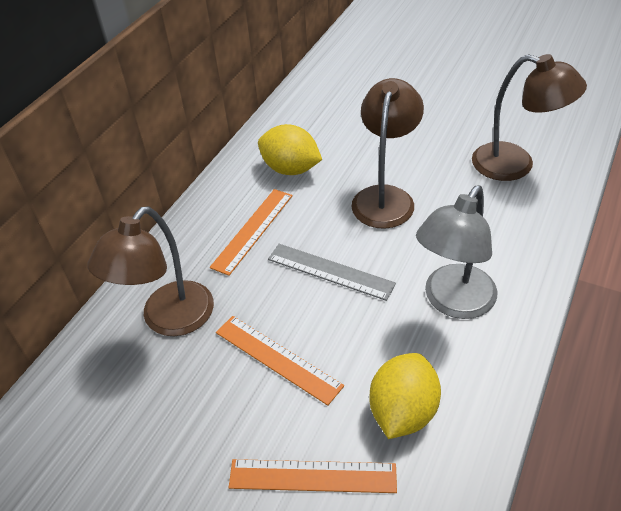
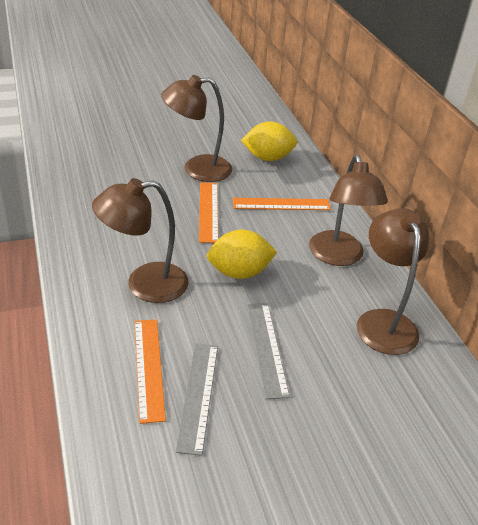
brown lamp: 3 -> 4
grey lamp: 1 -> 0
grey ruler: 1 -> 2

